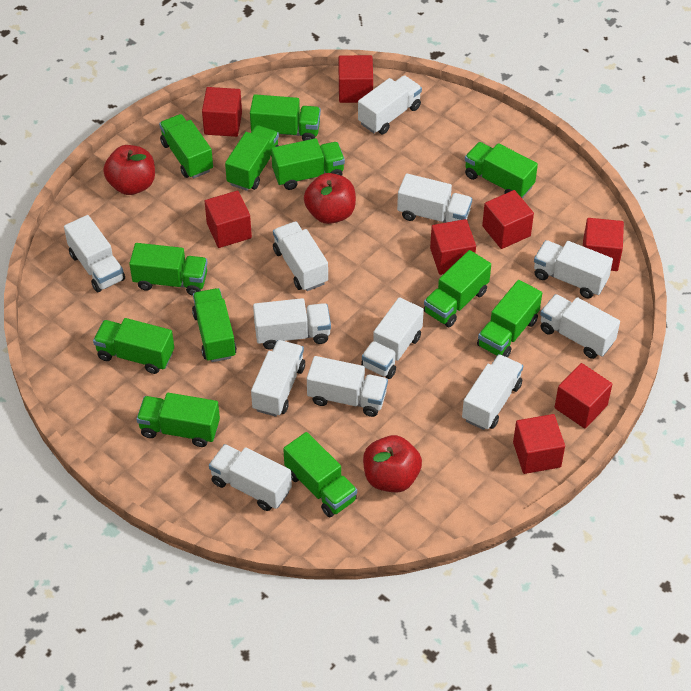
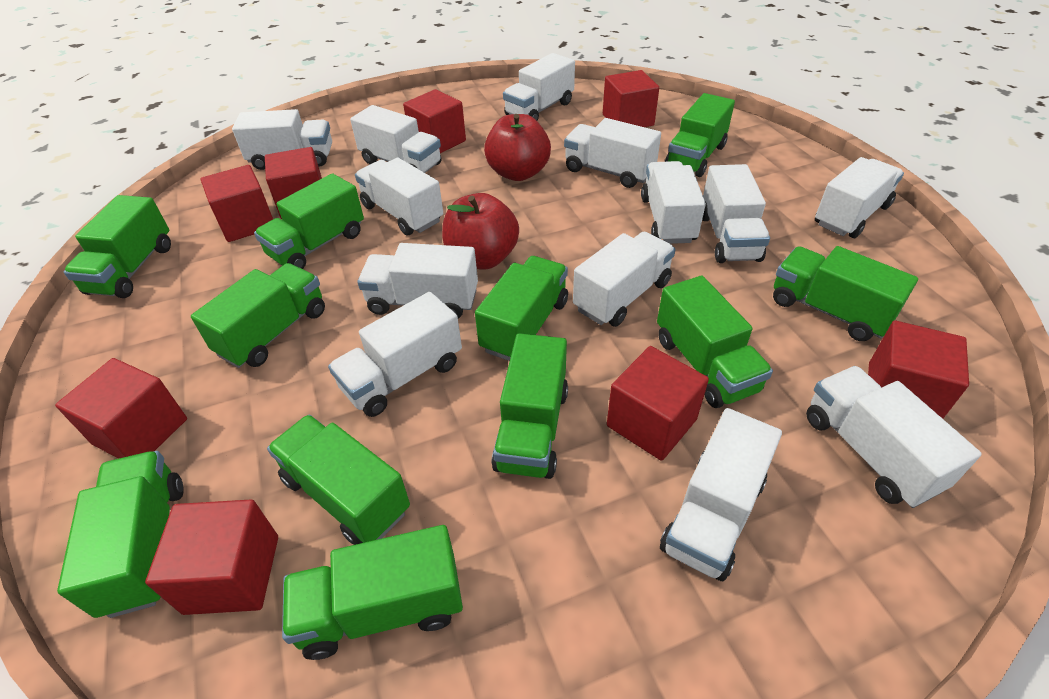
green truck: 12 -> 11
red apple: 3 -> 2
white truck: 12 -> 13

